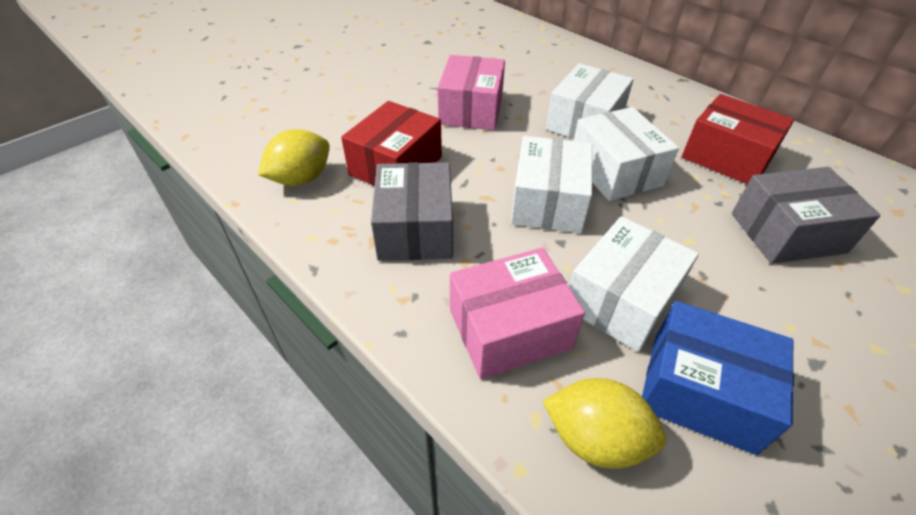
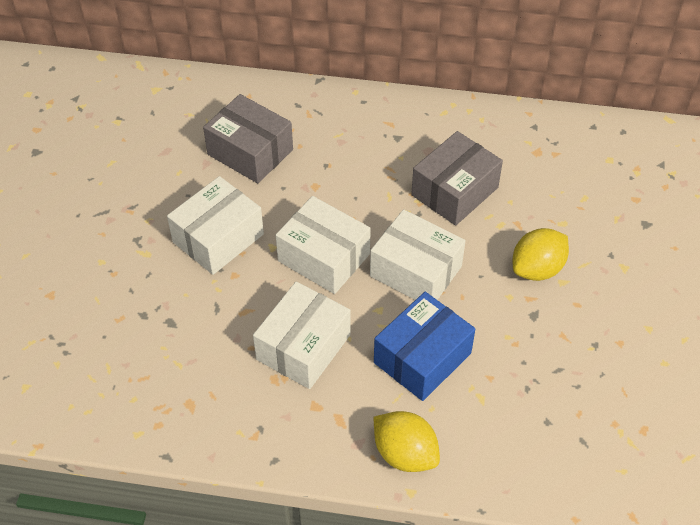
pink box: 2 -> 0
red box: 2 -> 0

